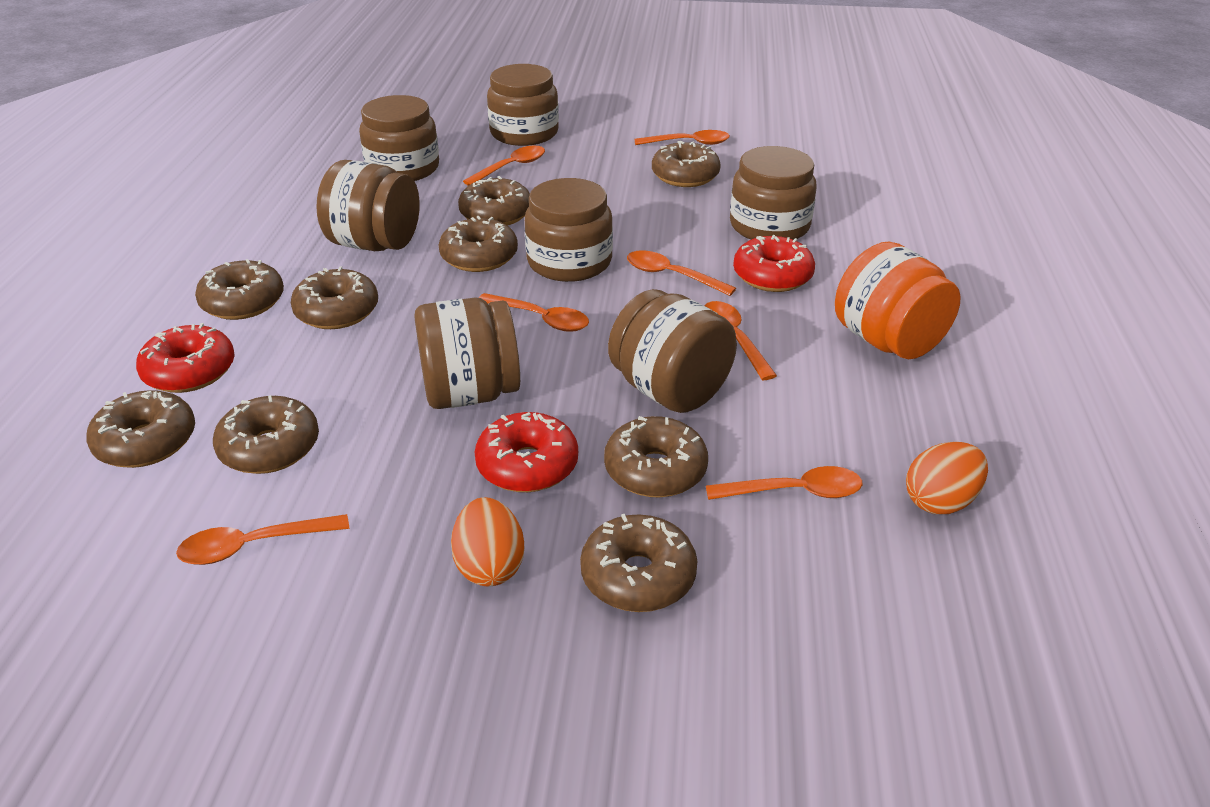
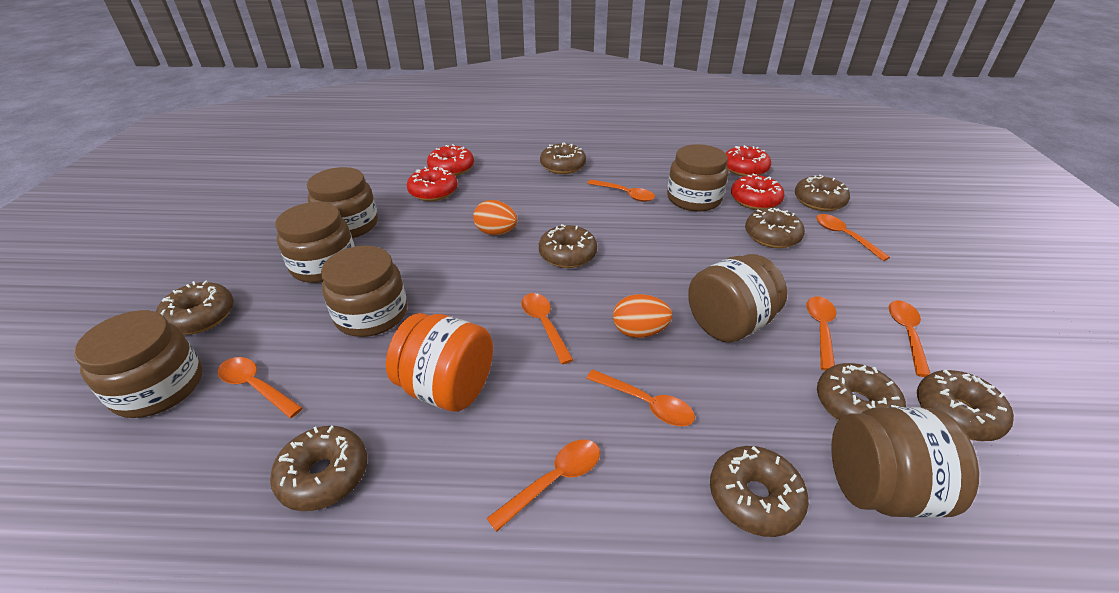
orange spoon: 7 -> 8
red donut: 3 -> 4

